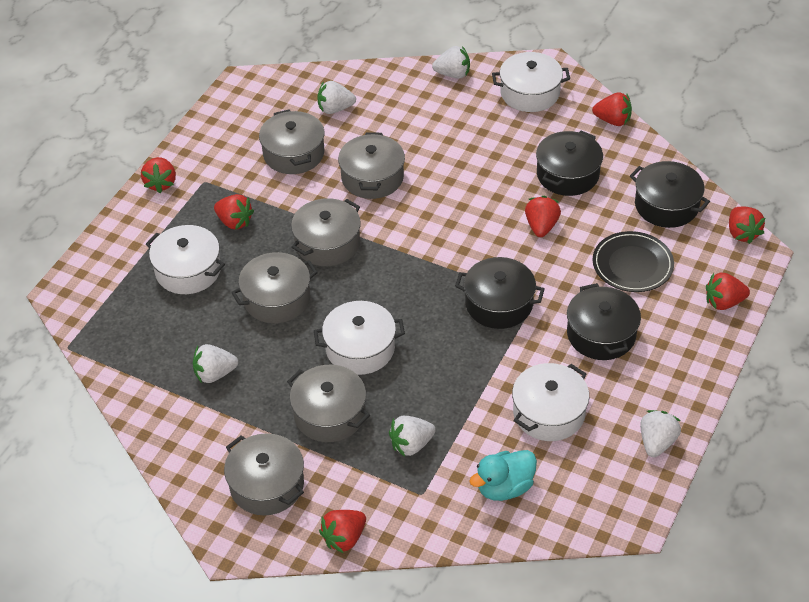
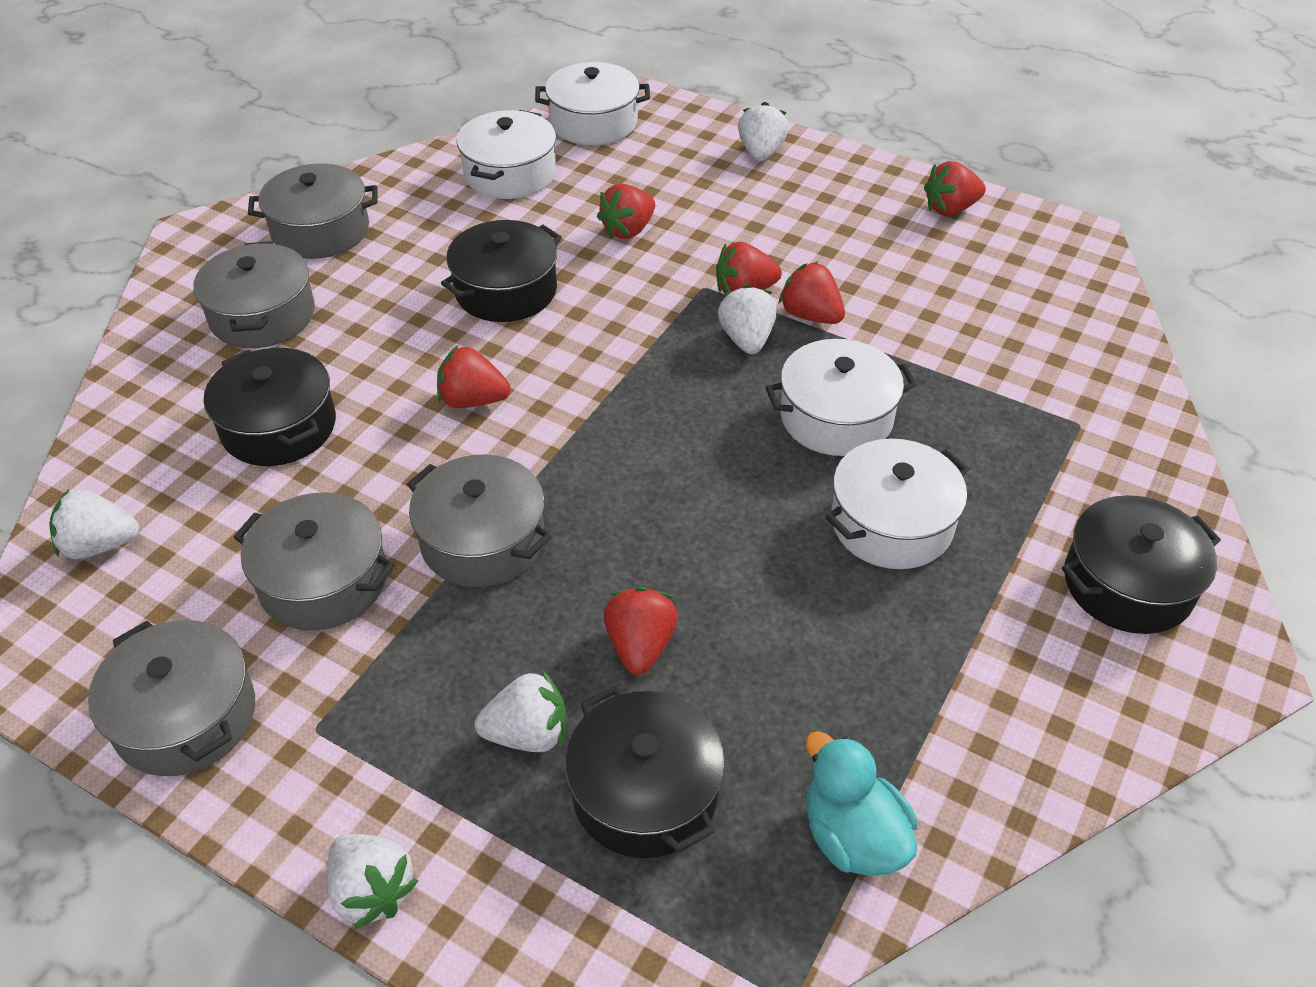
black plate: 1 -> 0
grey pot: 6 -> 5
red strawberry: 7 -> 6

